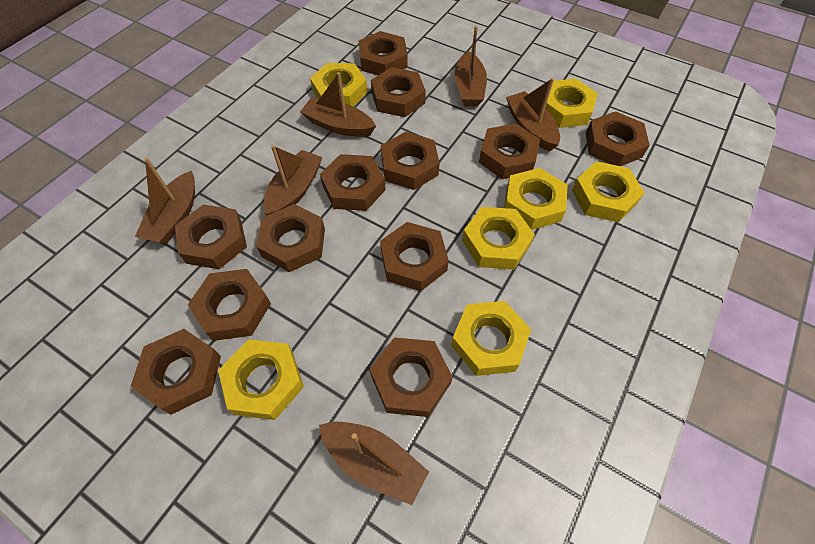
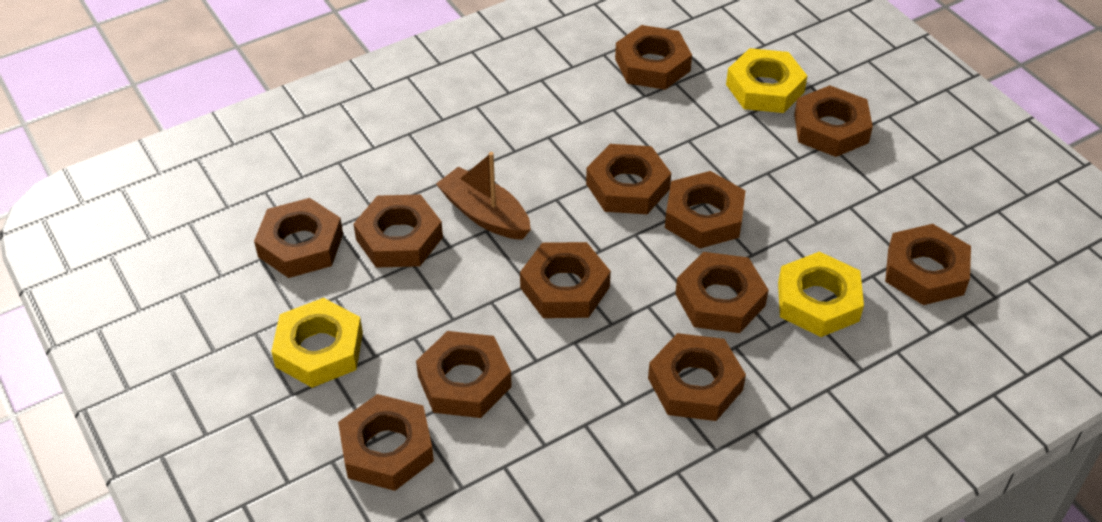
brown boat: 6 -> 1
yellow nut: 7 -> 3

